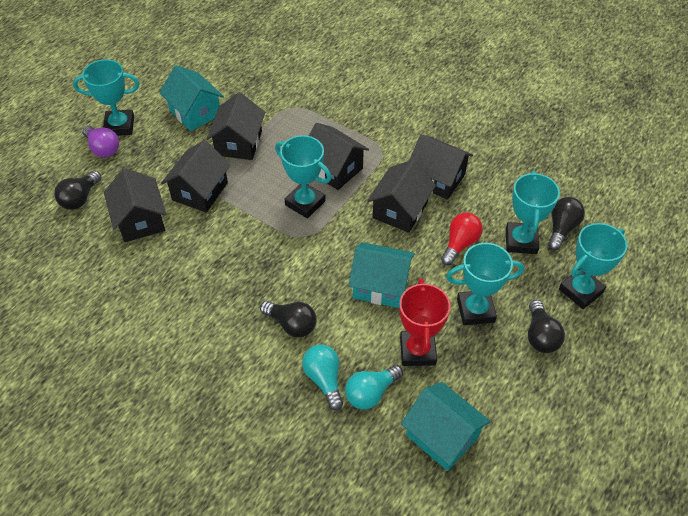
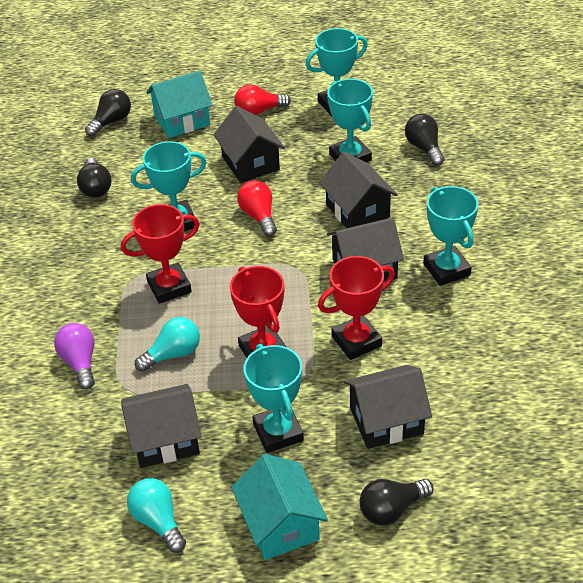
black house: 6 -> 5
red light bulb: 1 -> 2
red trophy: 1 -> 3
turquoise house: 3 -> 2

